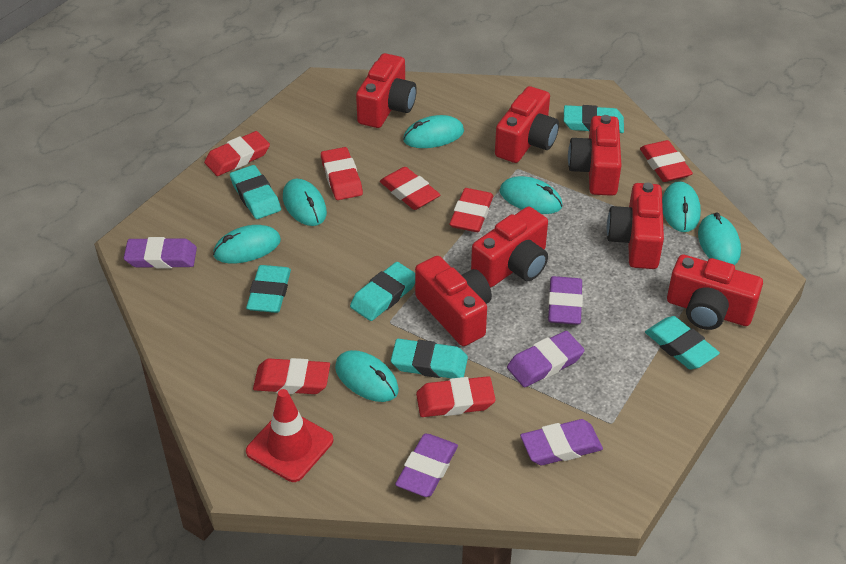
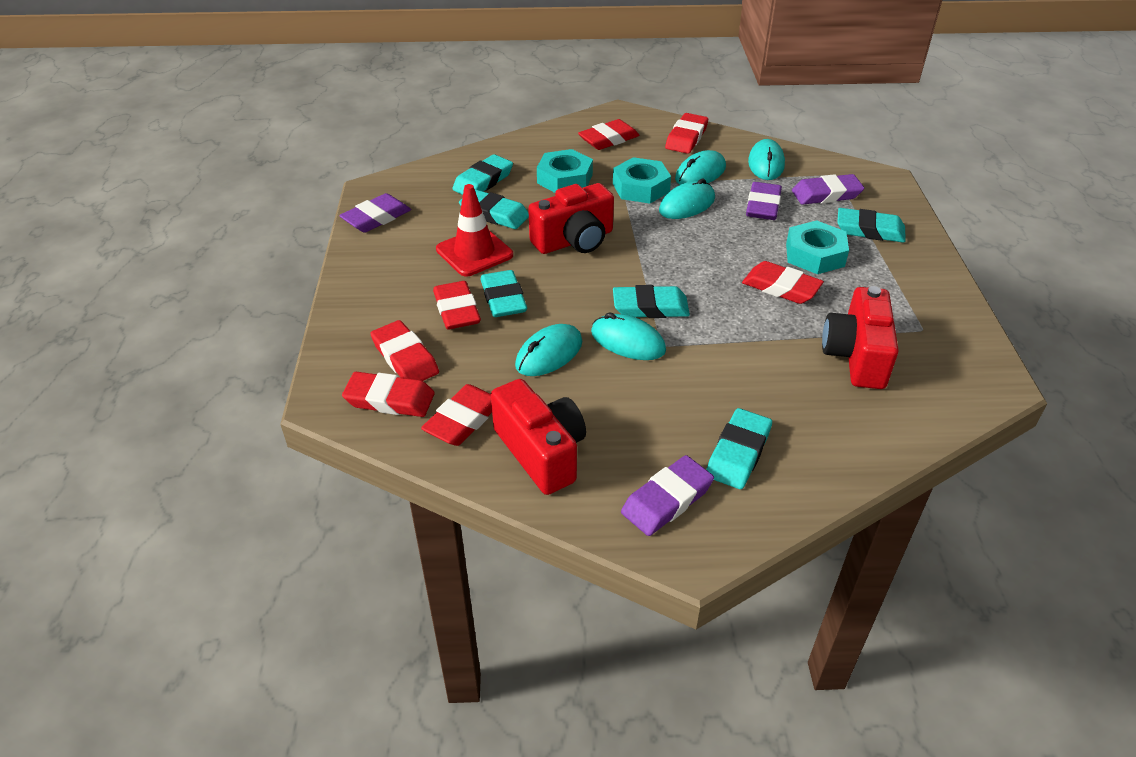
purple eraser: 5 -> 4
red camera: 7 -> 3
turquoise mouse: 7 -> 5
turquoise nut: 0 -> 3

